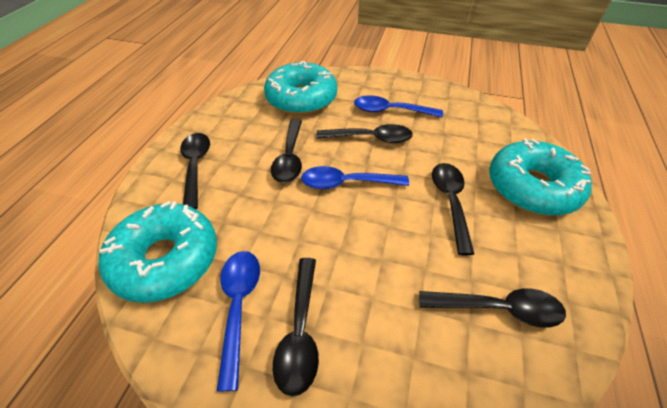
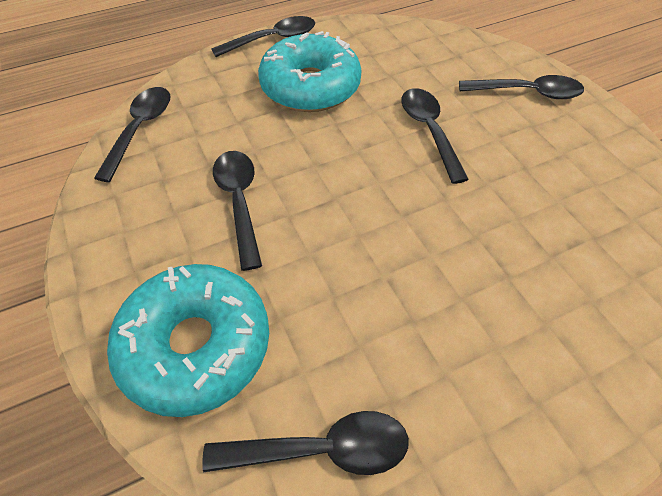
blue spoon: 3 -> 0
turquoise donut: 3 -> 2

